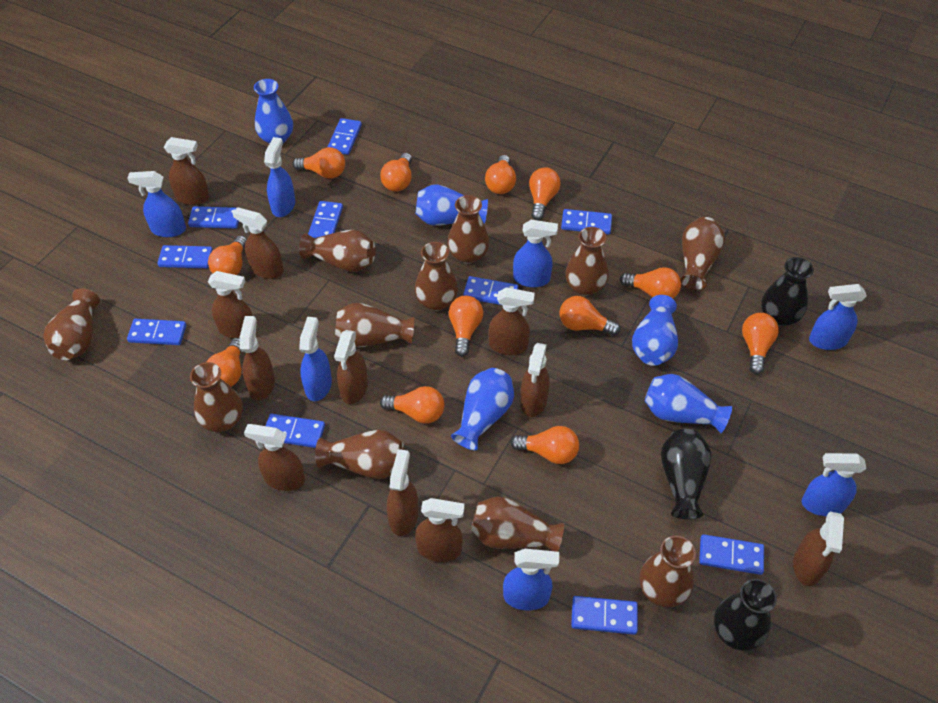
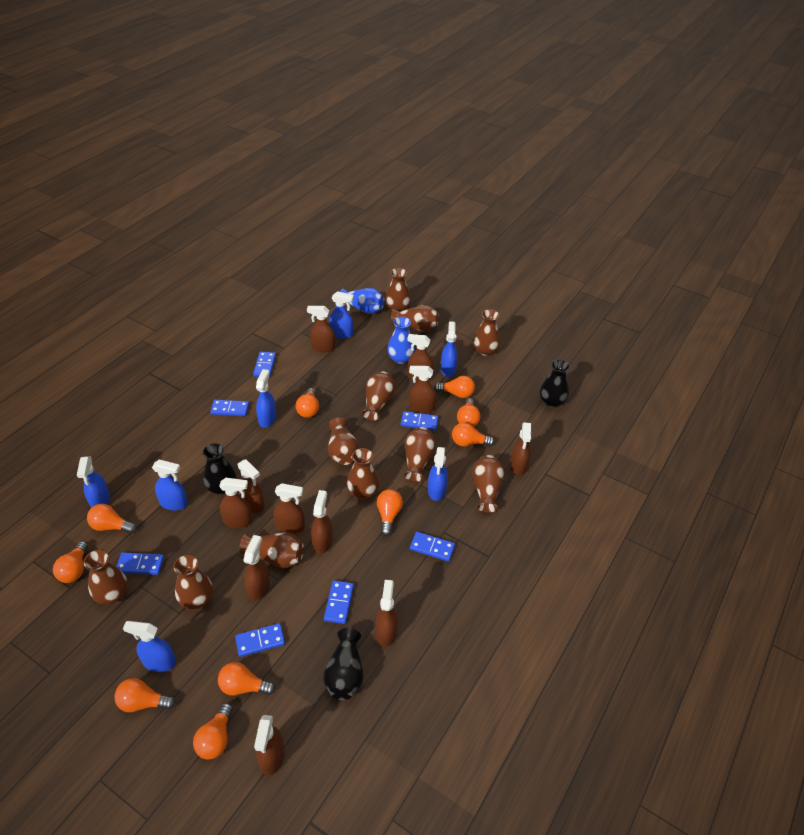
blue domino: 10 -> 7
blue vase: 5 -> 2
orange light bulb: 12 -> 10

